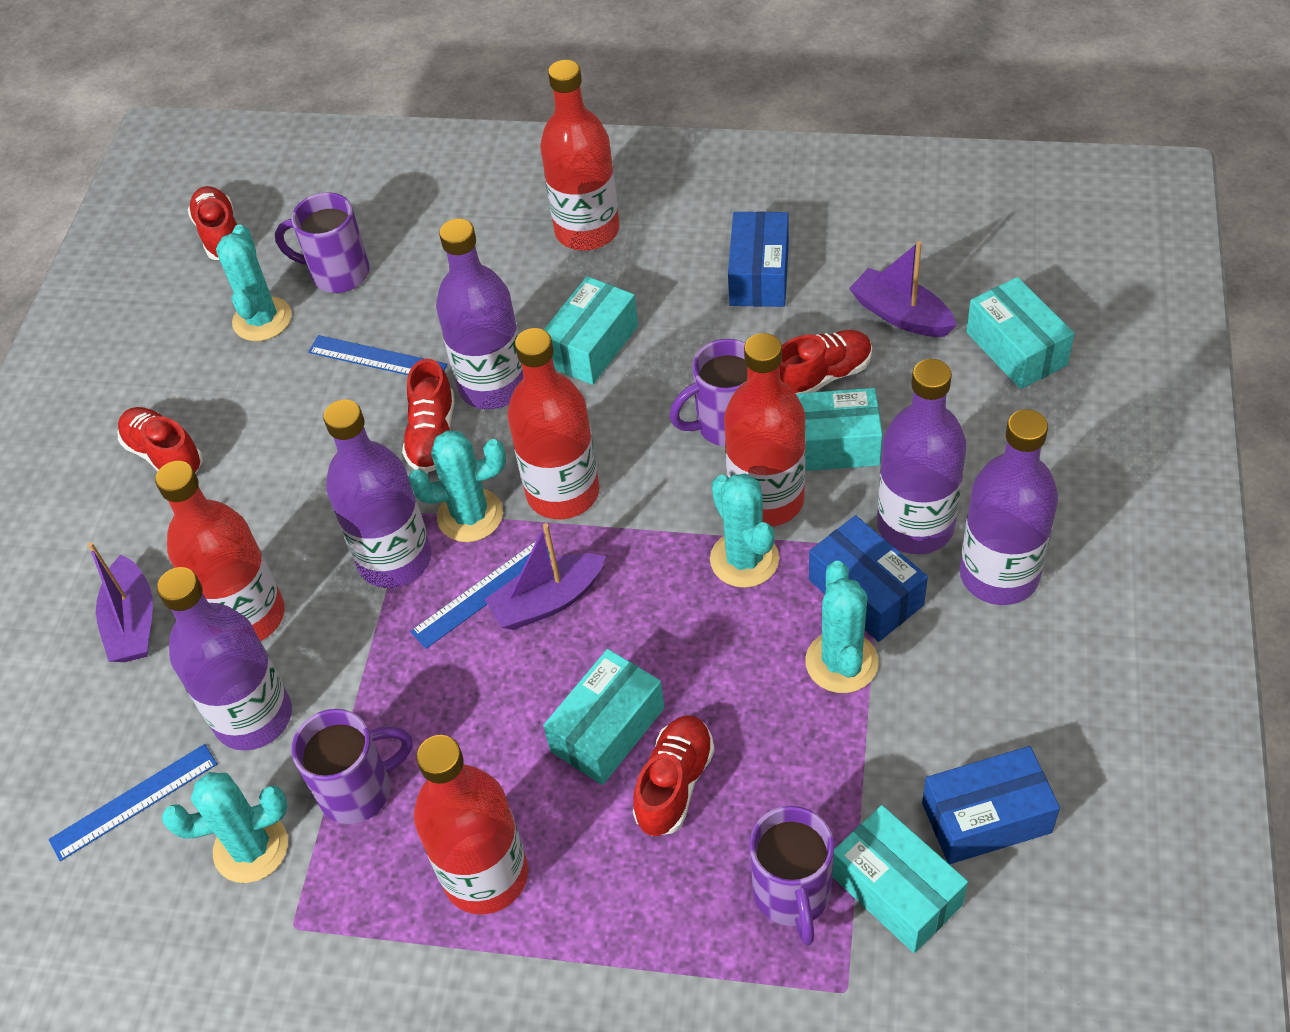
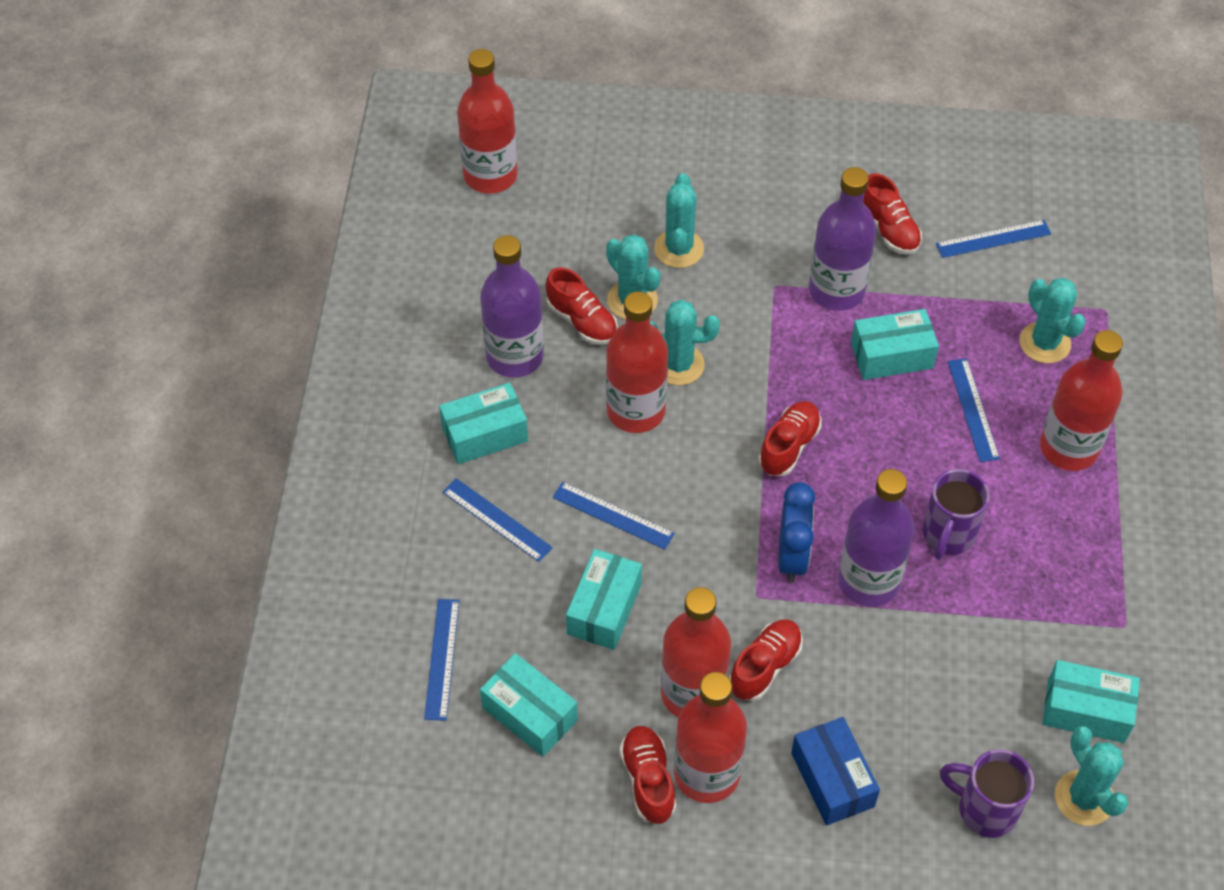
blue box: 3 -> 1
blue clock: 0 -> 1
blue ruler: 3 -> 5
purple boat: 3 -> 0
purple bottle: 5 -> 3
purple mug: 4 -> 2

